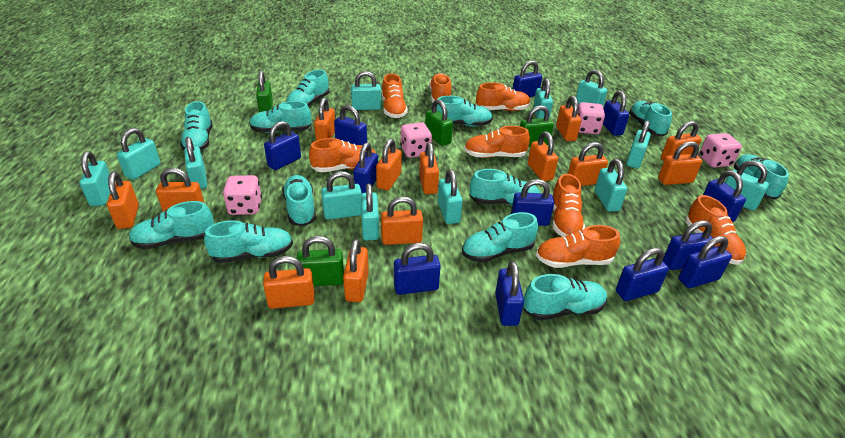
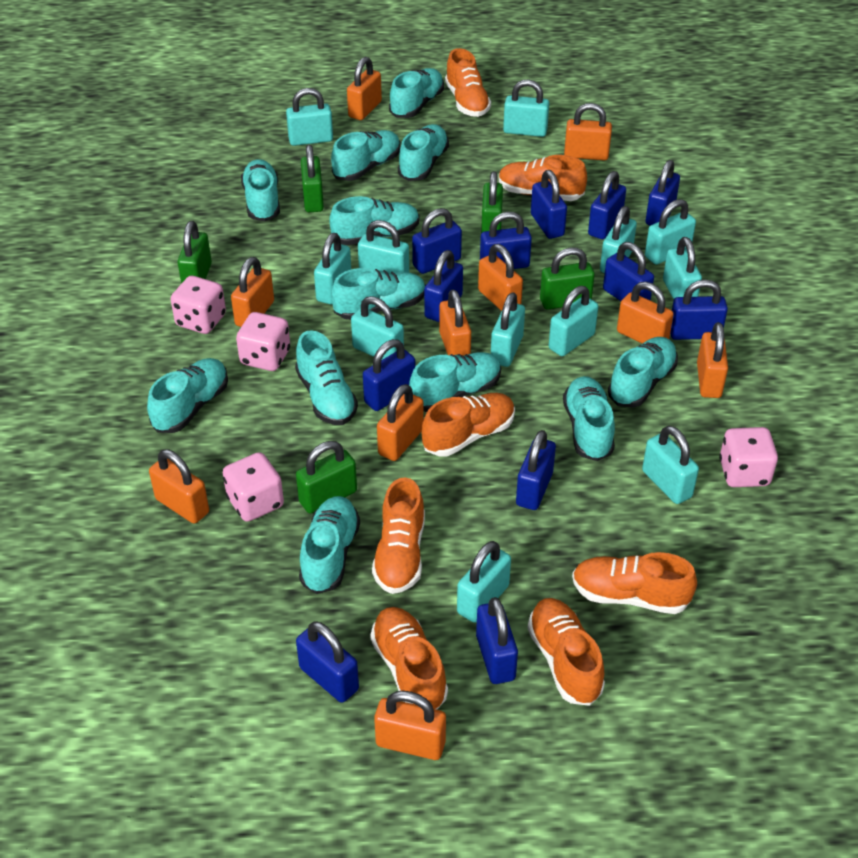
green padlock: 4 -> 5
orange padlock: 13 -> 10
orange shoe: 8 -> 7

